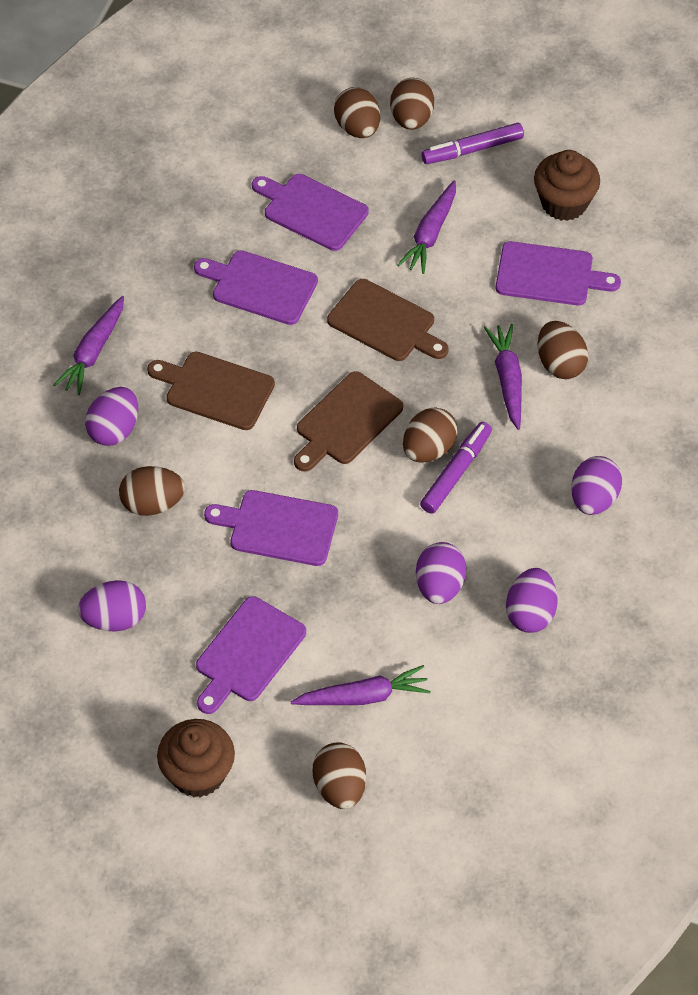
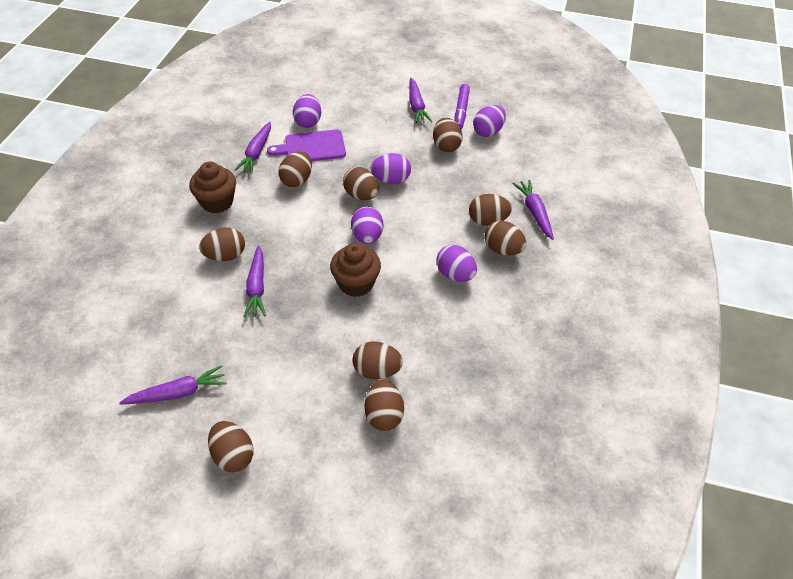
brown cutting board: 3 -> 0
brown egg: 6 -> 9
purple carrot: 4 -> 5
purple cutting board: 5 -> 1
purple marker: 2 -> 1

